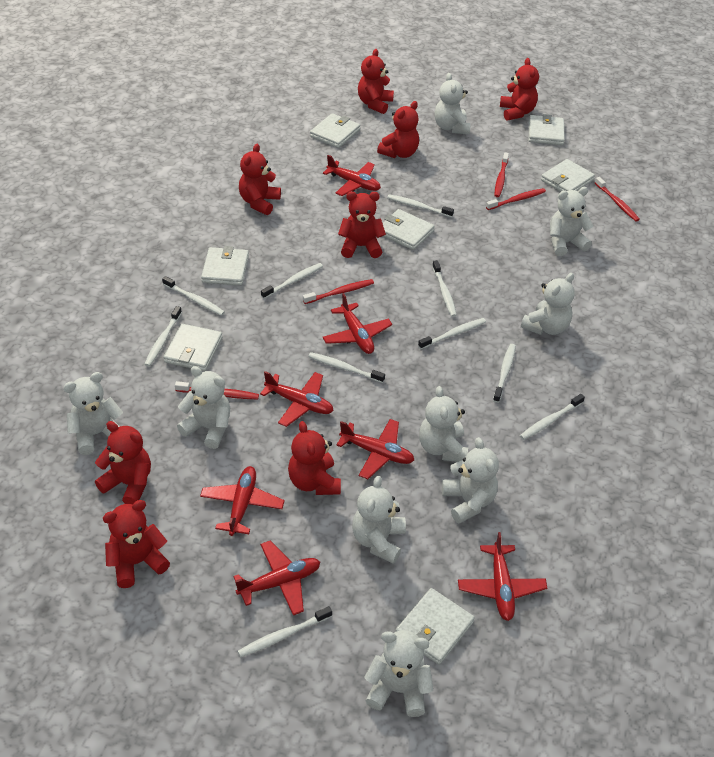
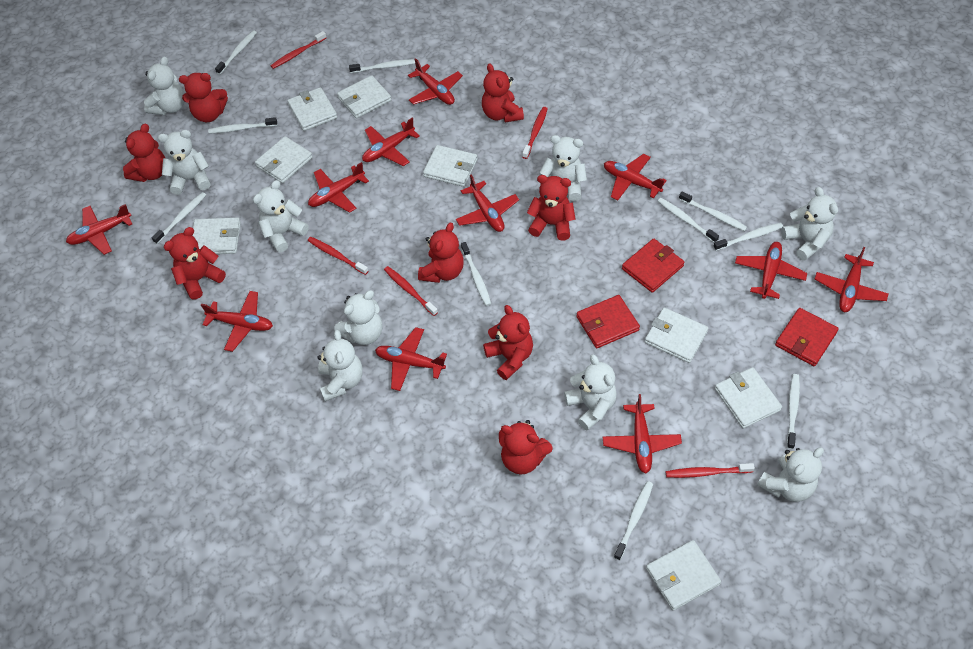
red plane: 7 -> 11
red wallet: 0 -> 3
white wallet: 7 -> 8

